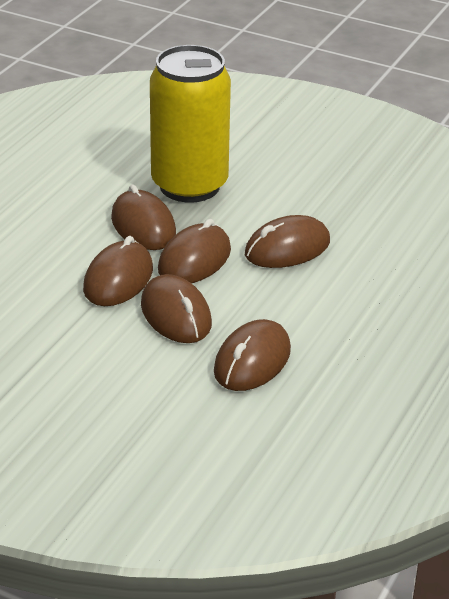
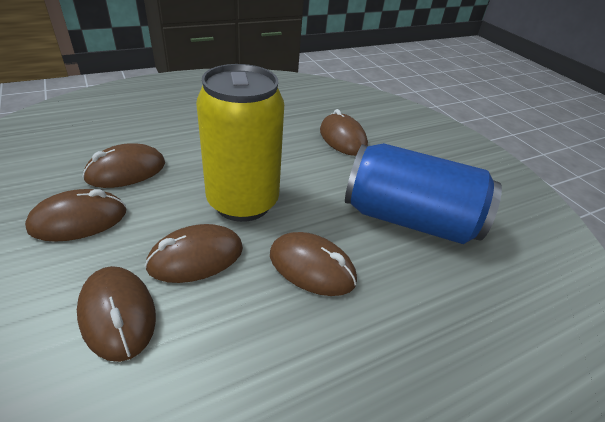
blue can: 0 -> 1

